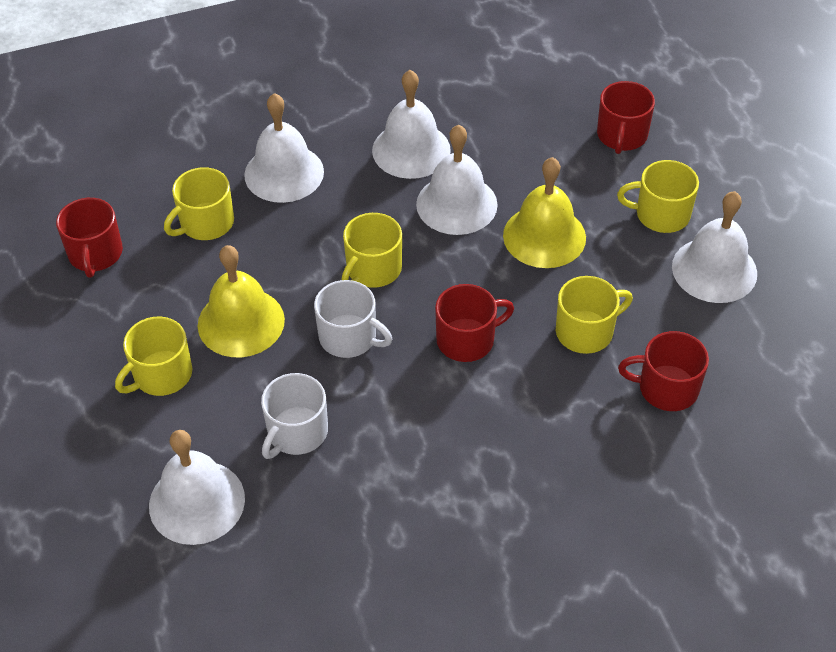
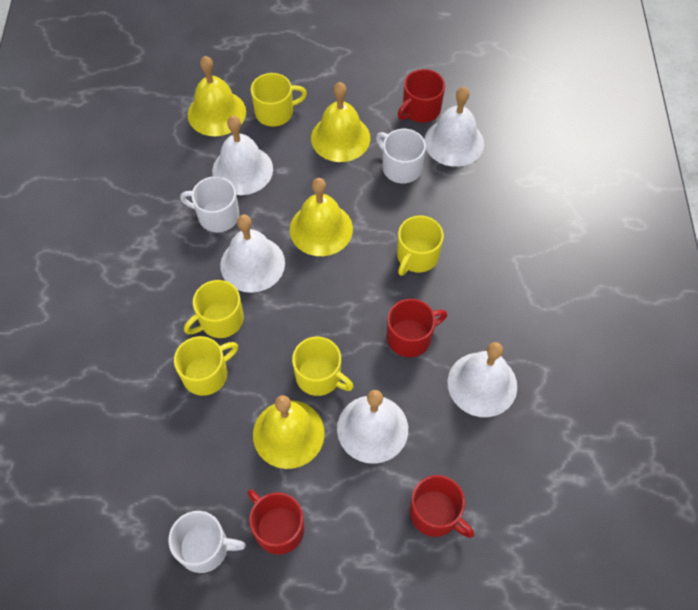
white mug: 2 -> 3
yellow bell: 2 -> 4

